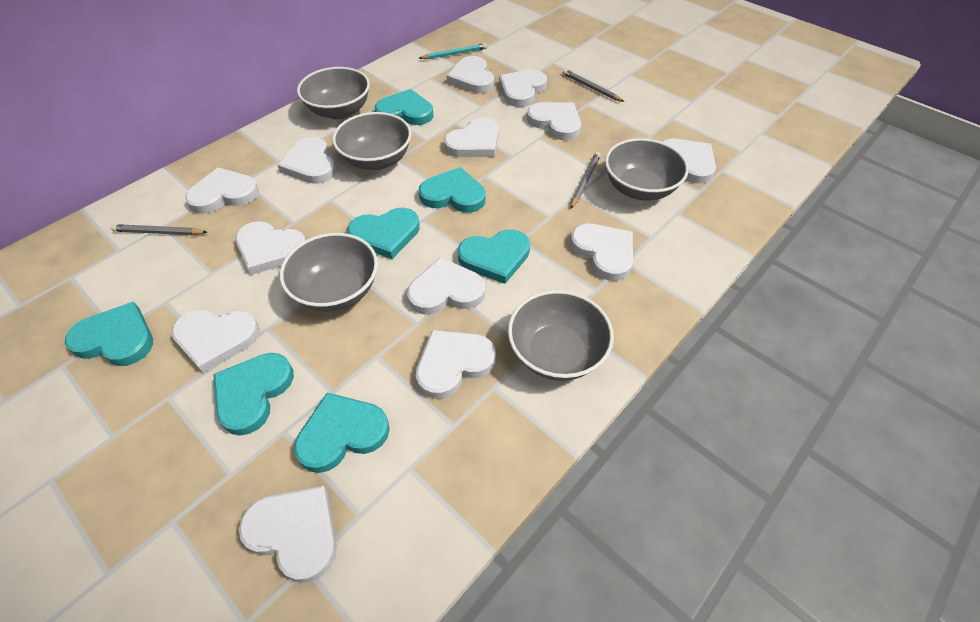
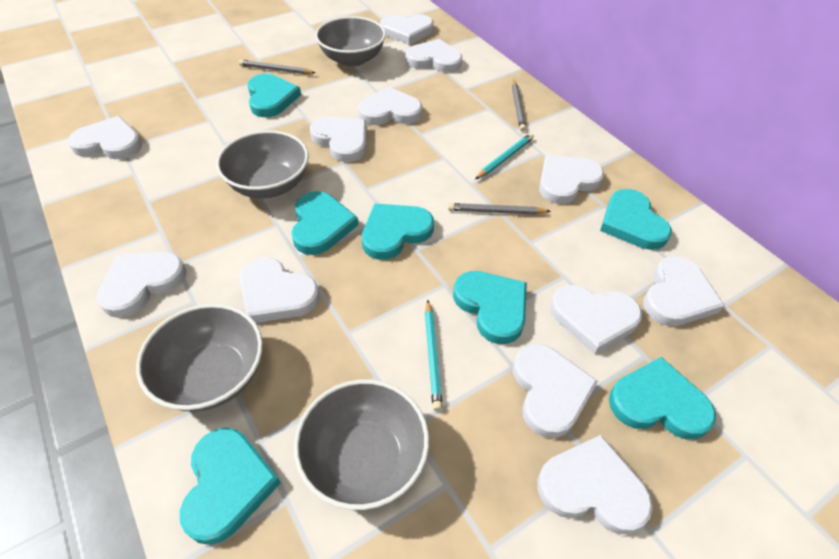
grey bowl: 5 -> 4
turquoise pencil: 1 -> 2
white heart: 13 -> 12

